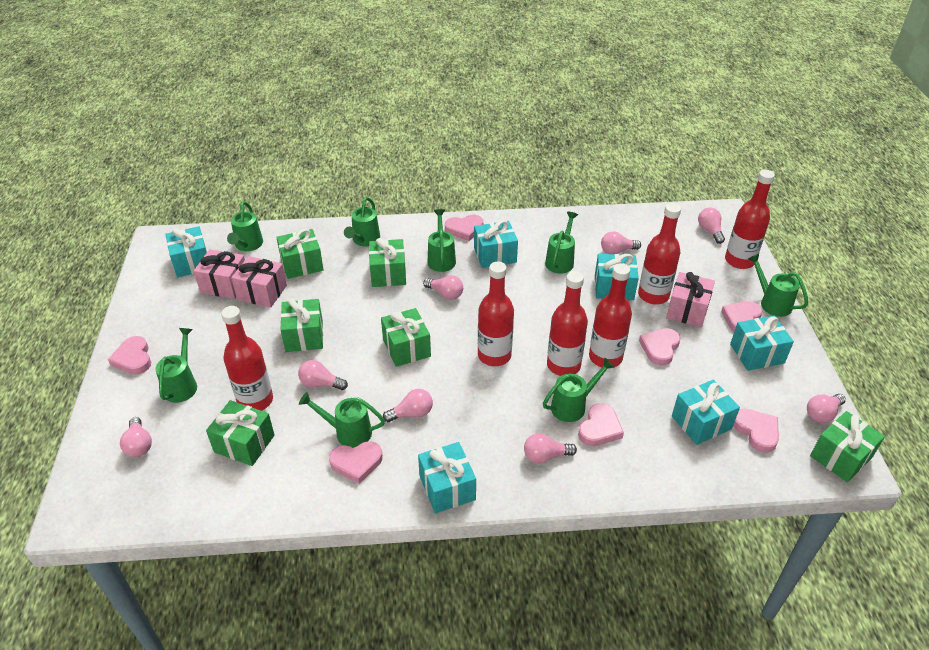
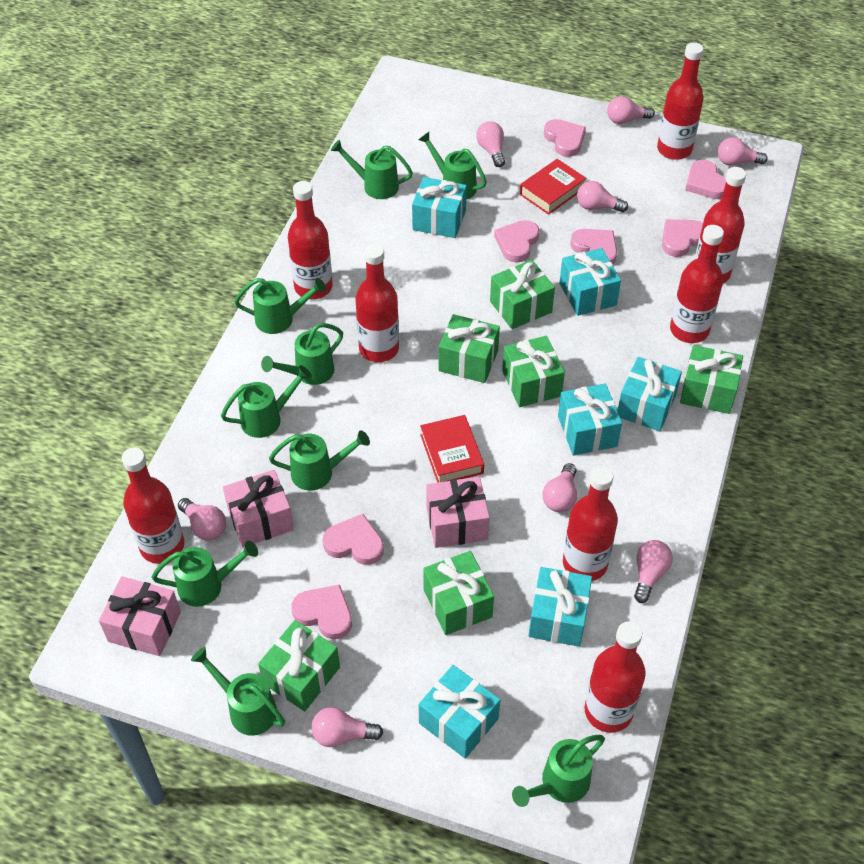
green watering can: 8 -> 9
red book: 0 -> 2
red bottle: 6 -> 8

